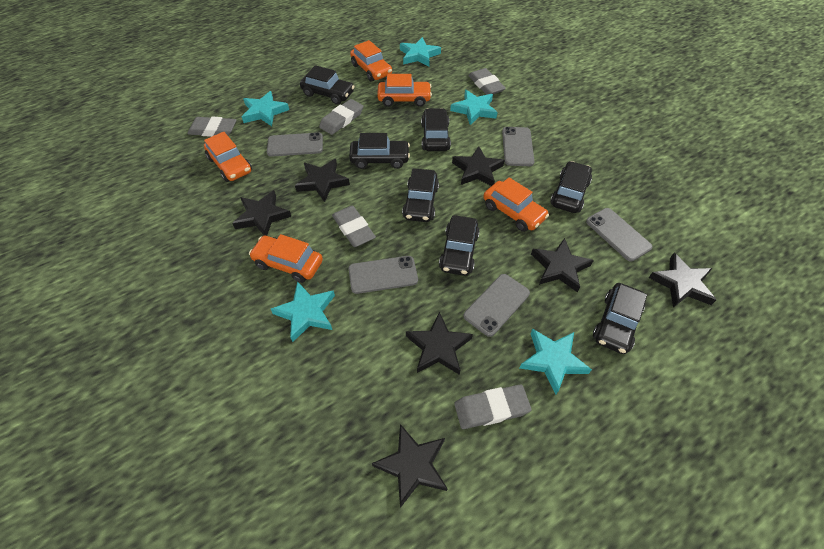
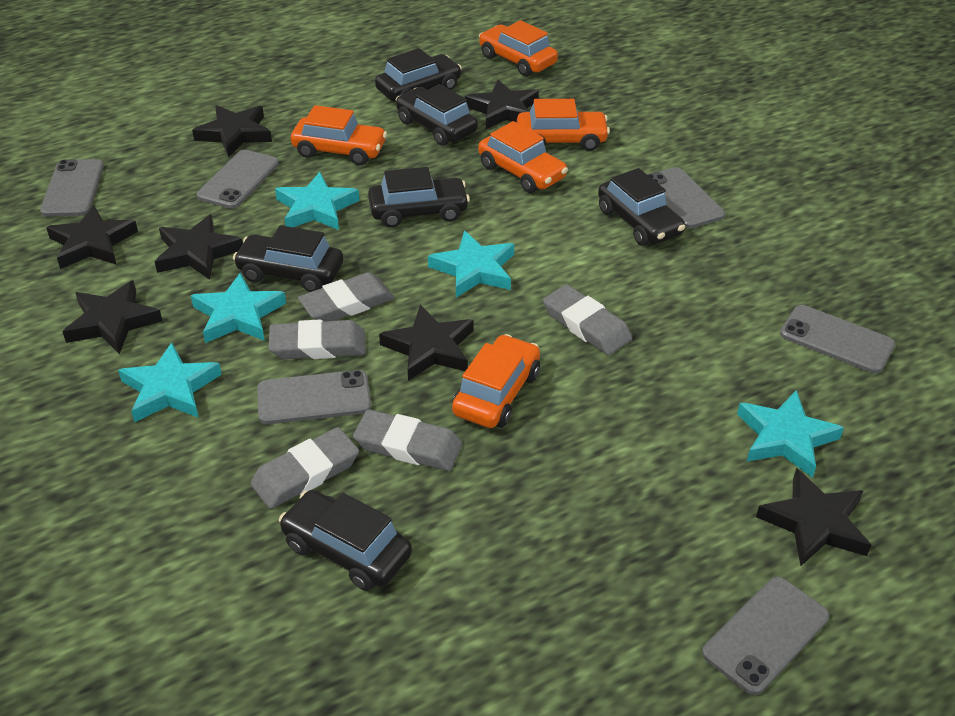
black car: 7 -> 6
grey phone: 5 -> 6

